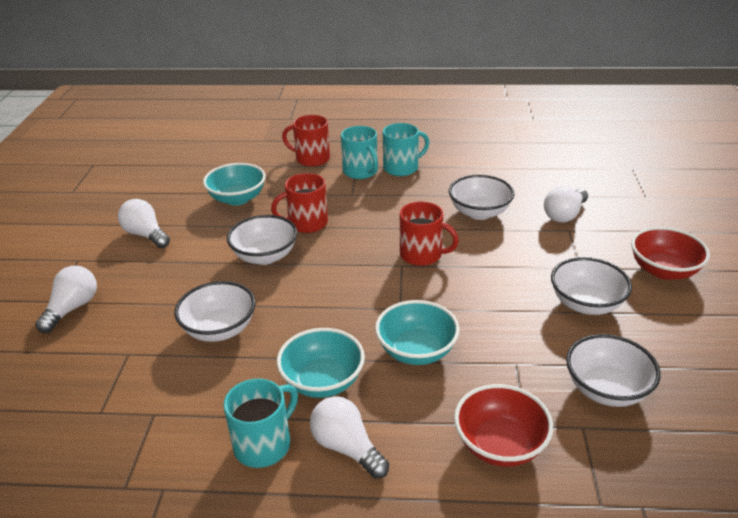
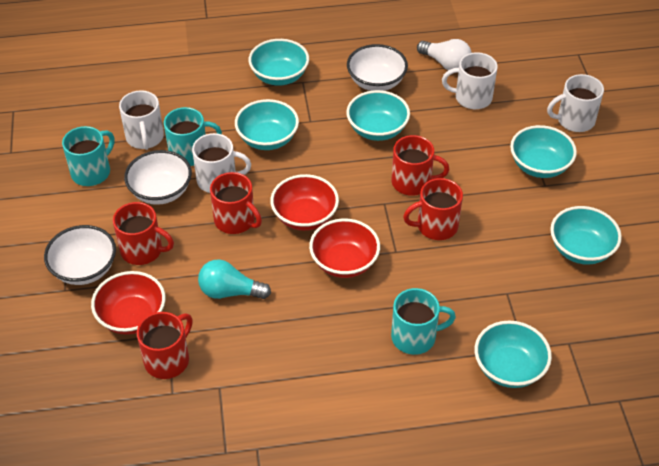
red bowl: 2 -> 3
red mug: 3 -> 5
turquoise bowl: 3 -> 6
turquoise light bulb: 0 -> 1
white bowl: 5 -> 3
white light bulb: 4 -> 1
white mug: 0 -> 4

